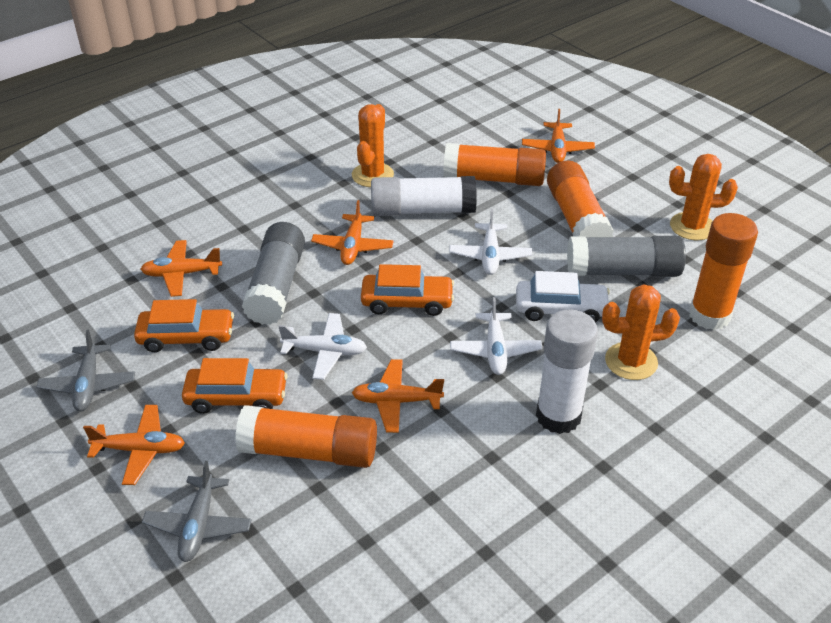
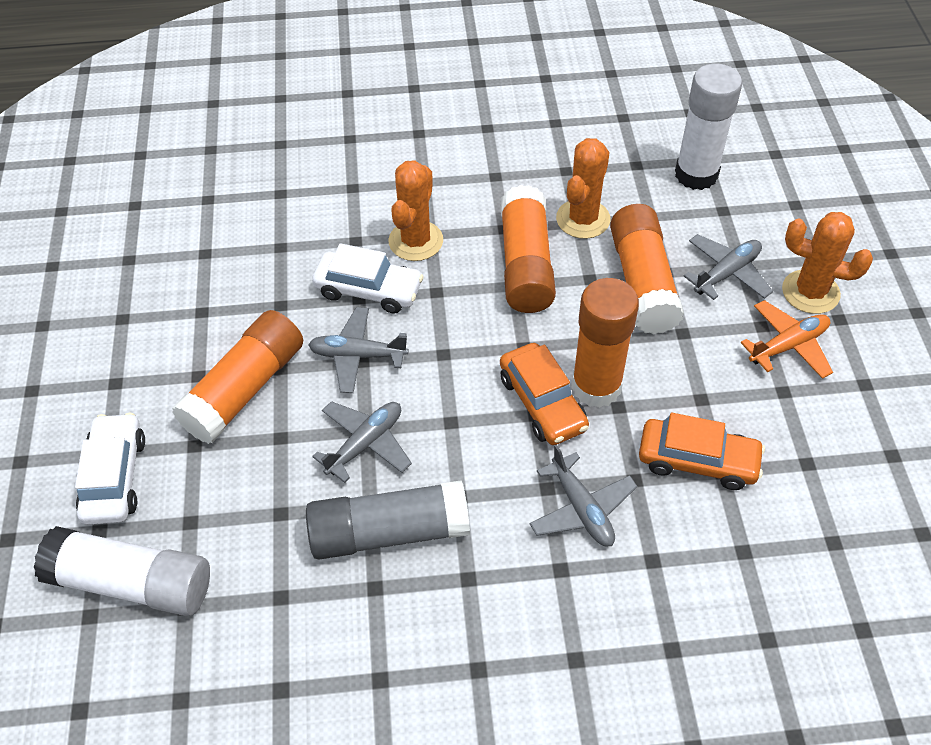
grey glue stick: 2 -> 1
grey plane: 2 -> 4
orange car: 3 -> 2
orange plane: 5 -> 1
white car: 1 -> 2
white plane: 3 -> 0

